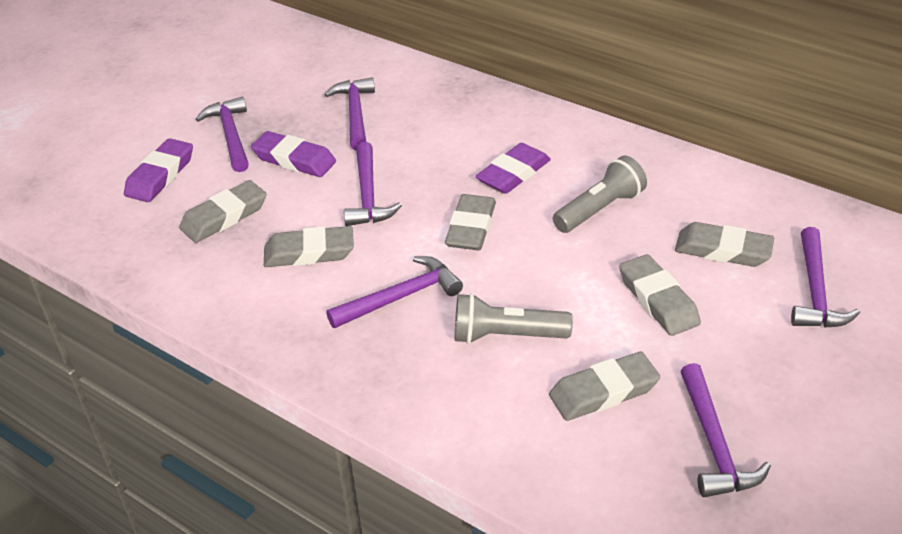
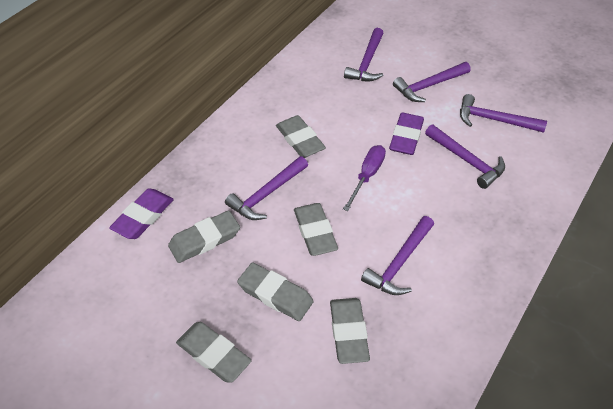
grey flashlight: 2 -> 0
purple eraser: 3 -> 2
purple screwdriver: 0 -> 1

